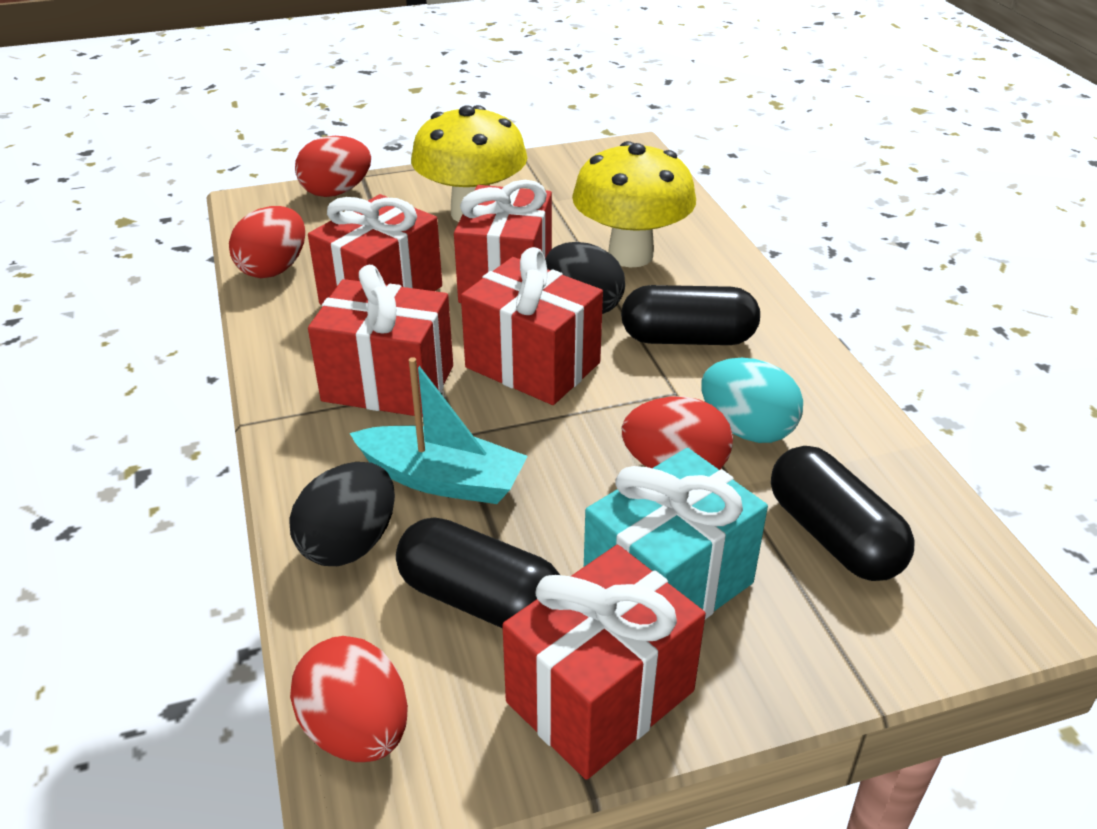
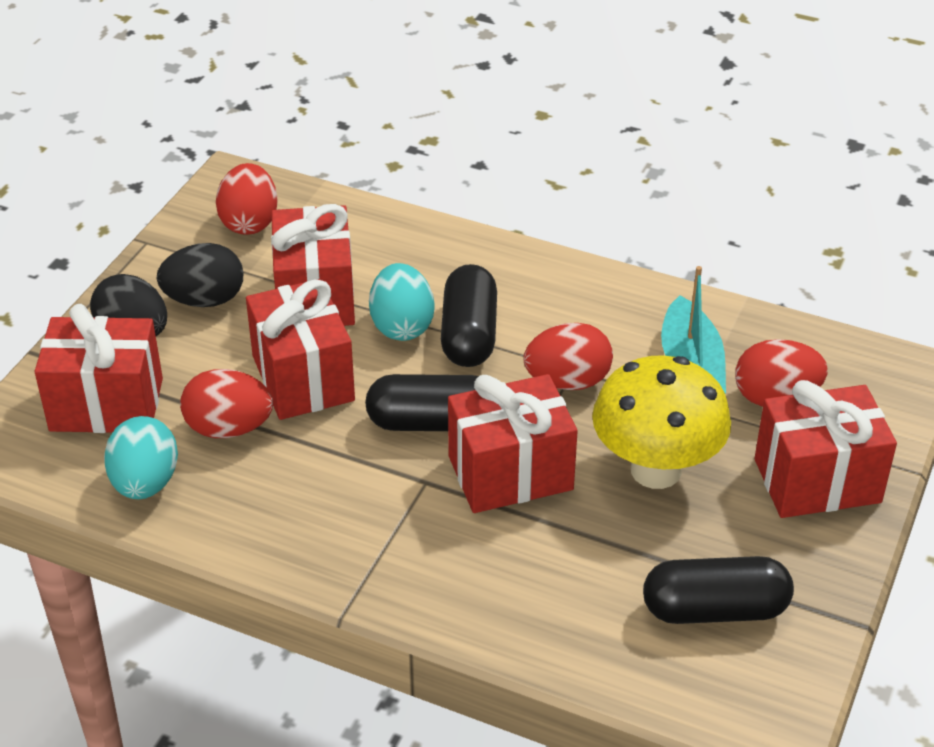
turquoise egg: 1 -> 2
turquoise gift: 1 -> 0
yellow mushroom: 2 -> 1

